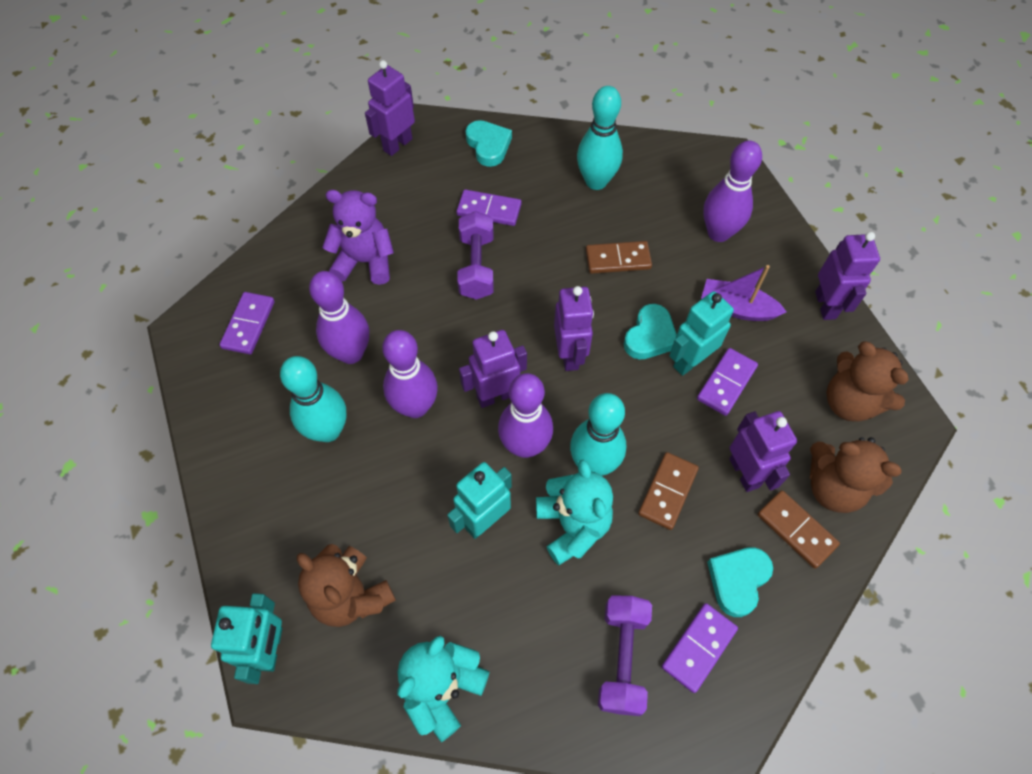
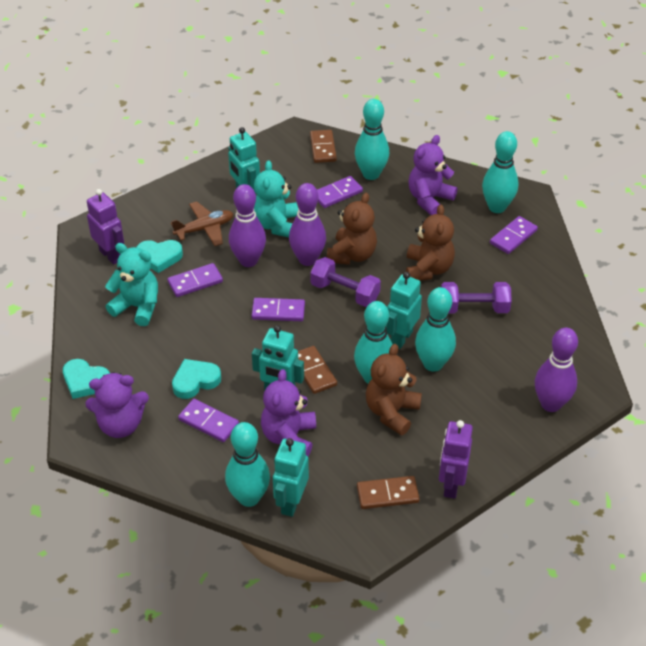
brown plane: 0 -> 1
purple boat: 1 -> 0
purple bowling pin: 4 -> 3
purple domino: 4 -> 5
purple robot: 5 -> 2
purple teddy bear: 1 -> 3
turquoise bowling pin: 3 -> 5
turquoise robot: 3 -> 4

